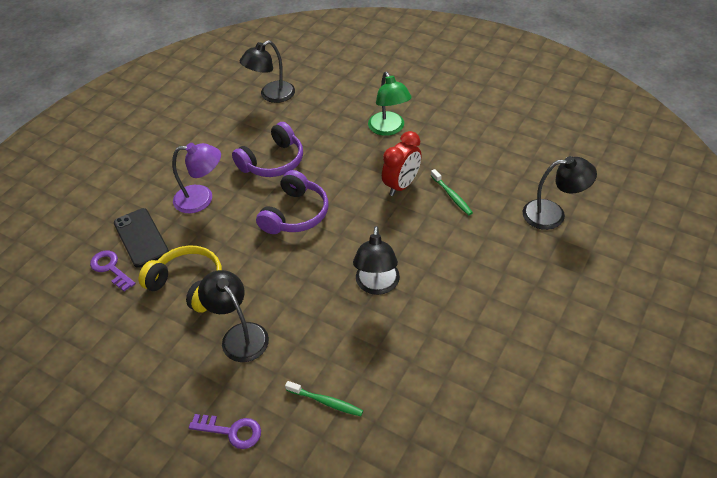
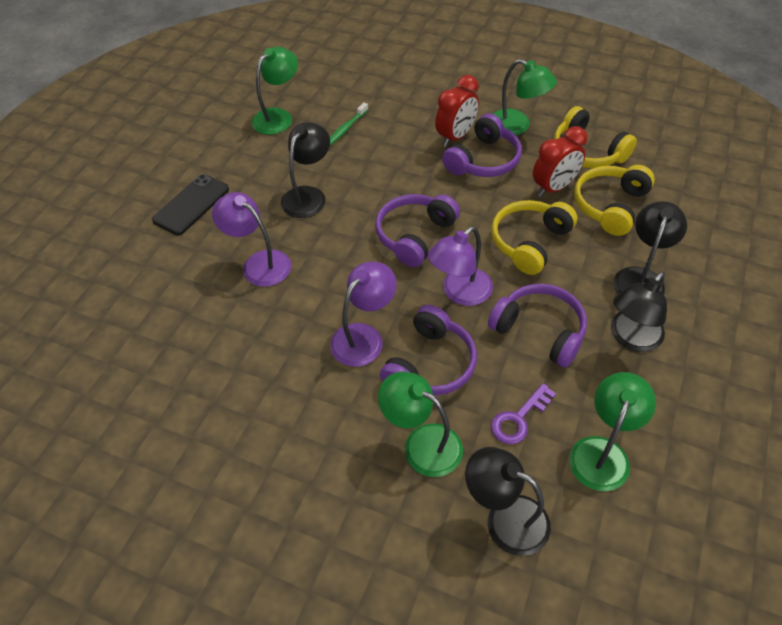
green lamp: 1 -> 4
green toothbrush: 2 -> 1
purple headphones: 2 -> 4
purple key: 2 -> 1
purple lamp: 1 -> 3
red clock: 1 -> 2
yellow headphones: 1 -> 3

